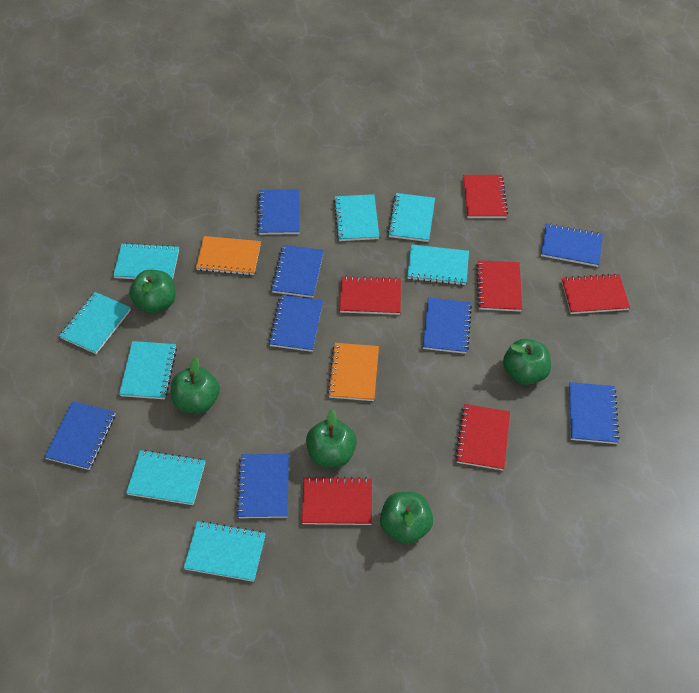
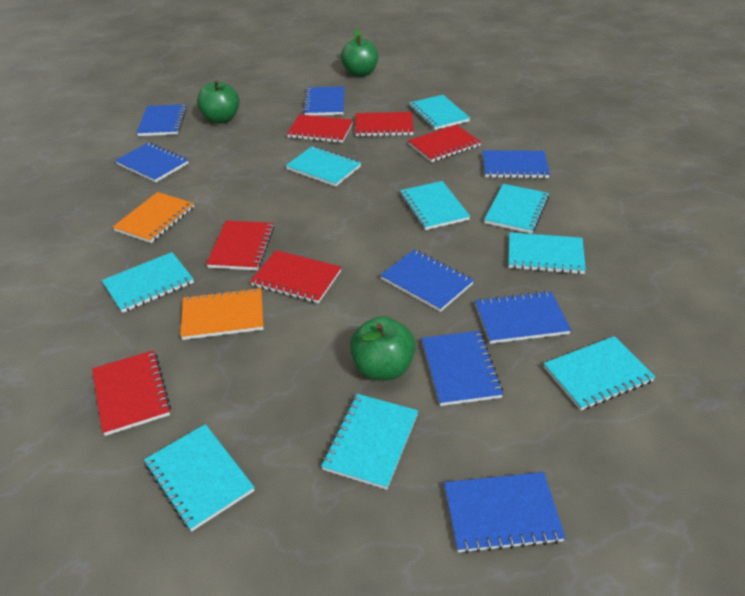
green apple: 5 -> 3
turquoise notebook: 8 -> 9

